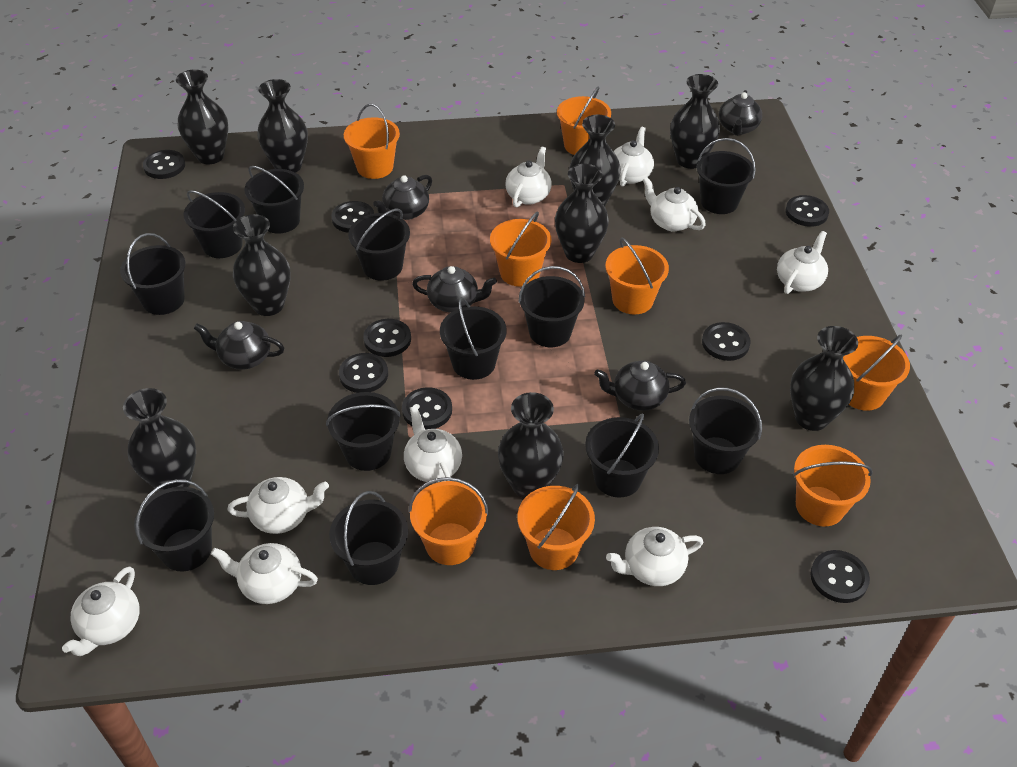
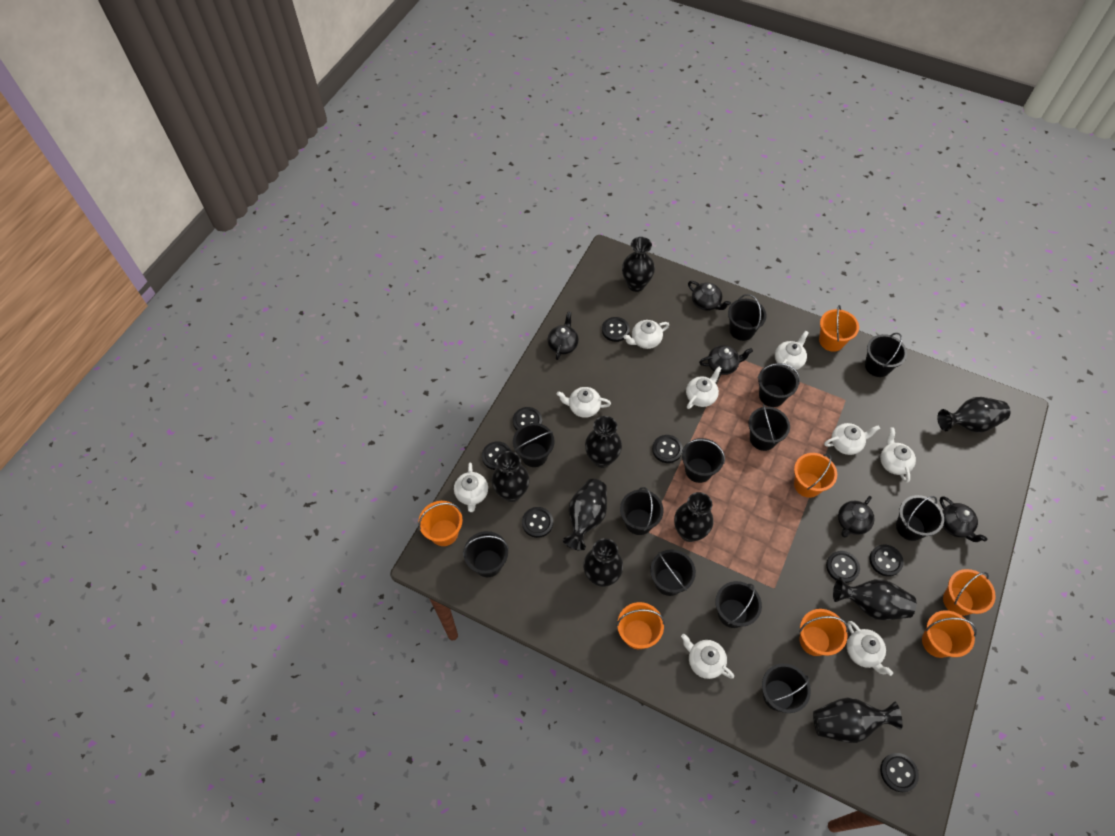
orange bucket: 8 -> 7

